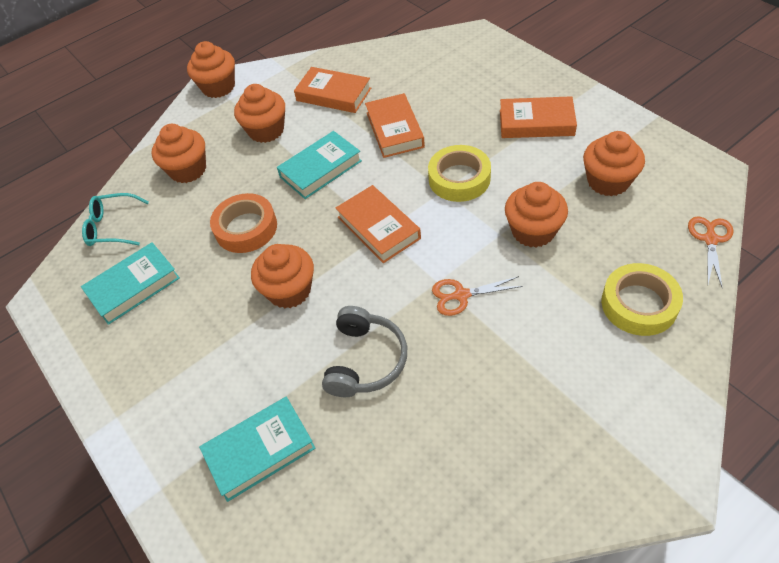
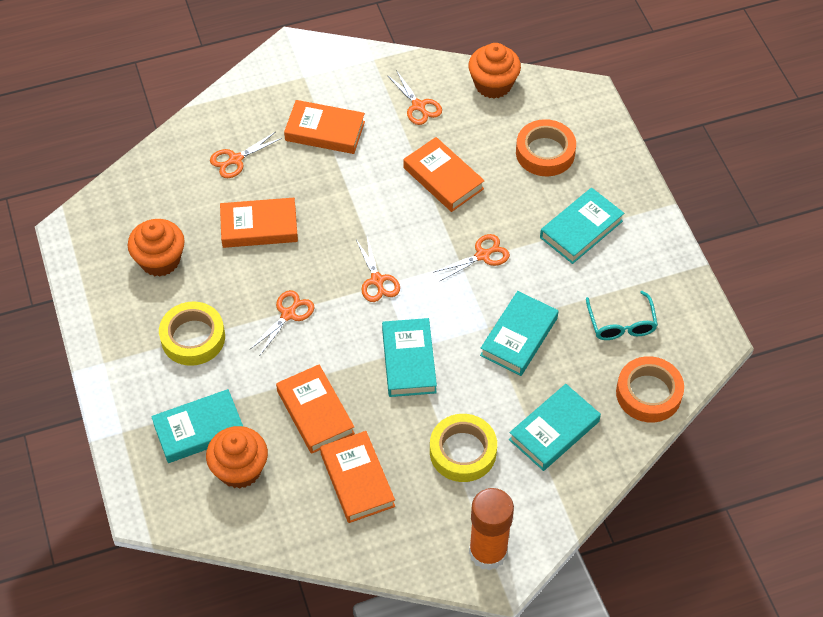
grey headphones: 1 -> 0
orange book: 4 -> 5
orange cupcake: 6 -> 3
orange glue stick: 0 -> 1
orange scissors: 2 -> 5
orange tape: 1 -> 2
turquoise book: 3 -> 5

